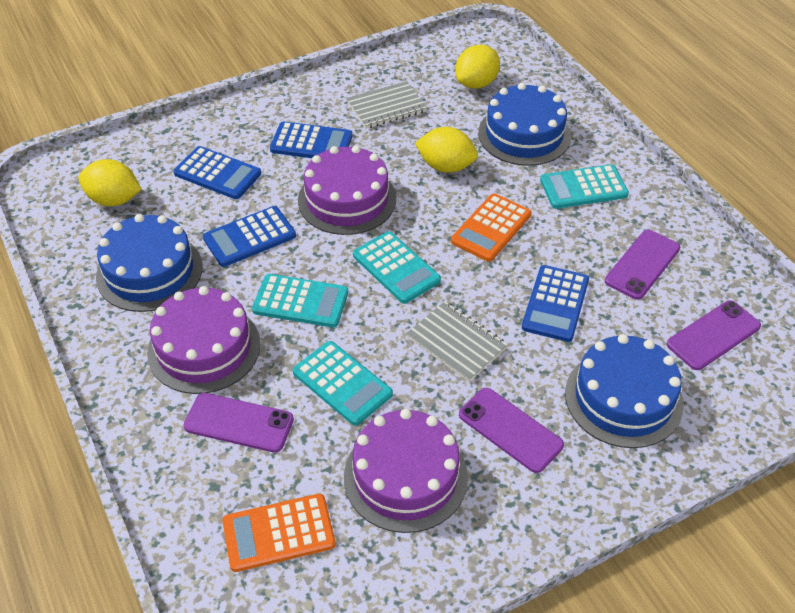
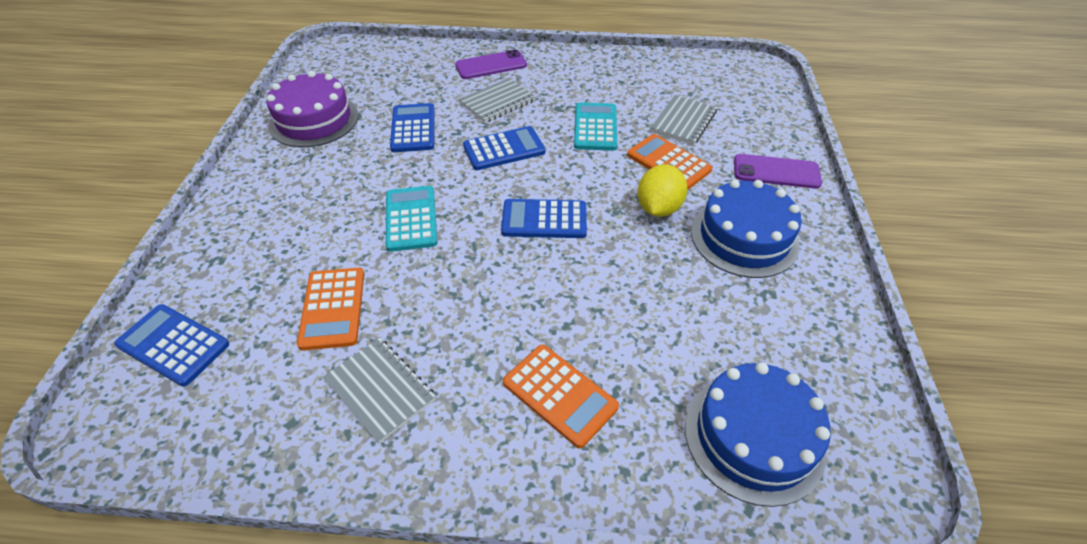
blue cake: 3 -> 2
grey notebook: 2 -> 3
orange calculator: 2 -> 3
purple cake: 3 -> 1
purple phone: 4 -> 2
turquoise calculator: 4 -> 2
yellow lemon: 3 -> 1

